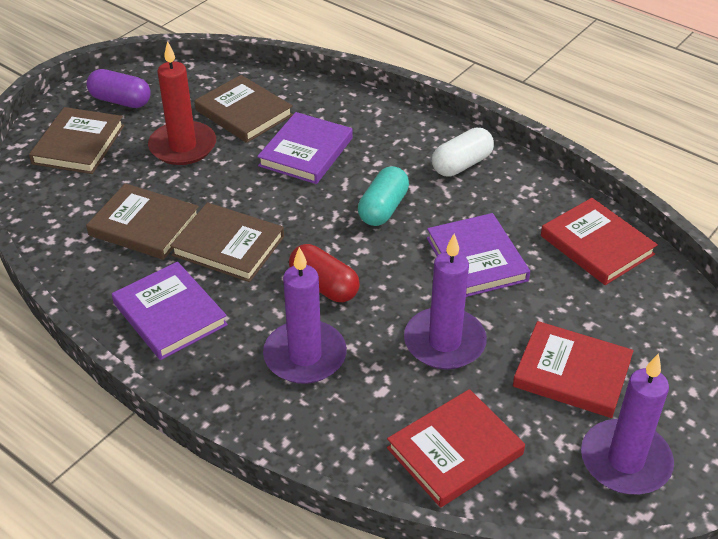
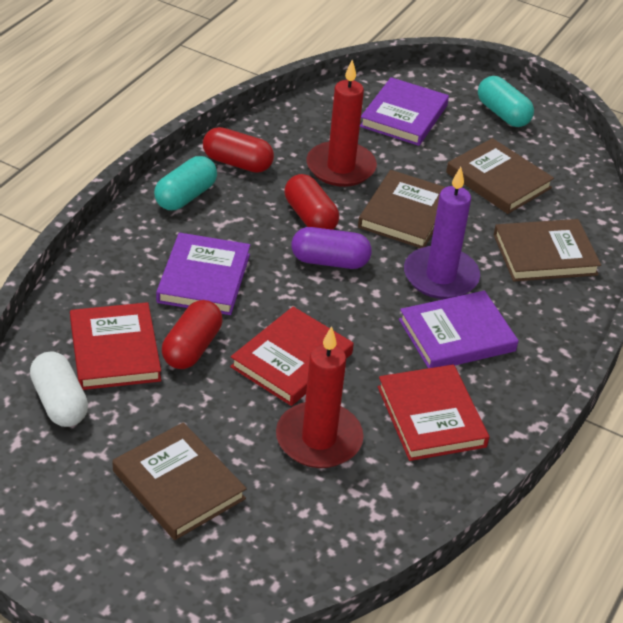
purple candle: 3 -> 1
red candle: 1 -> 2
red capsule: 1 -> 3
turquoise capsule: 1 -> 2

